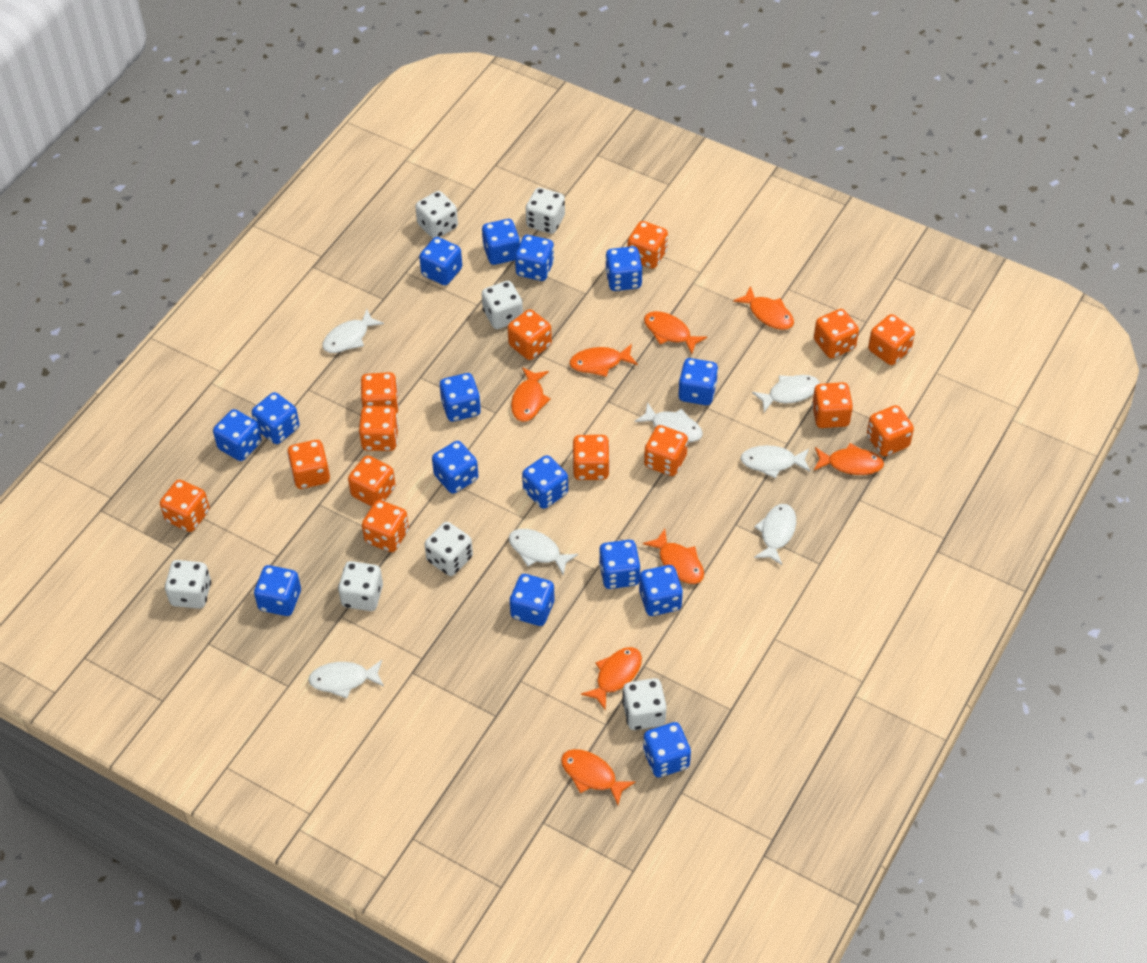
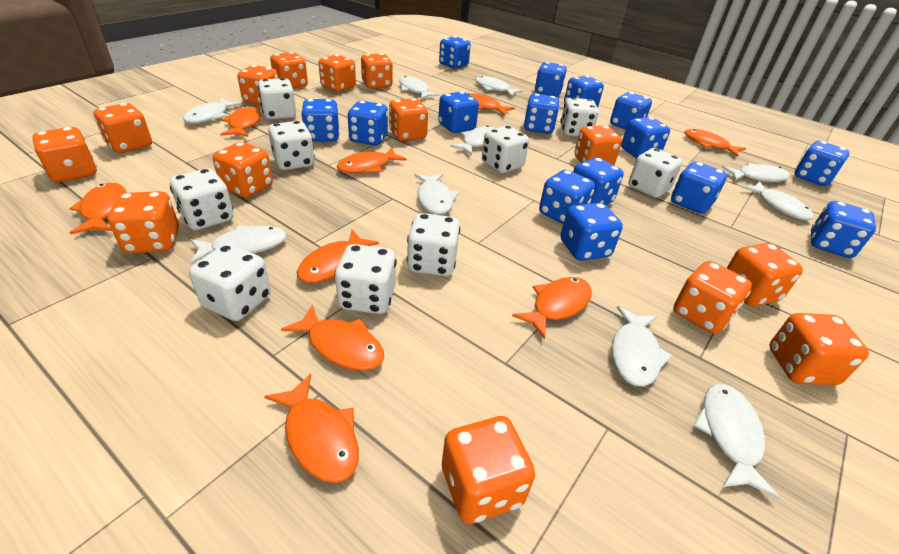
orange fish: 8 -> 9
white dice: 7 -> 9
white fish: 7 -> 10

